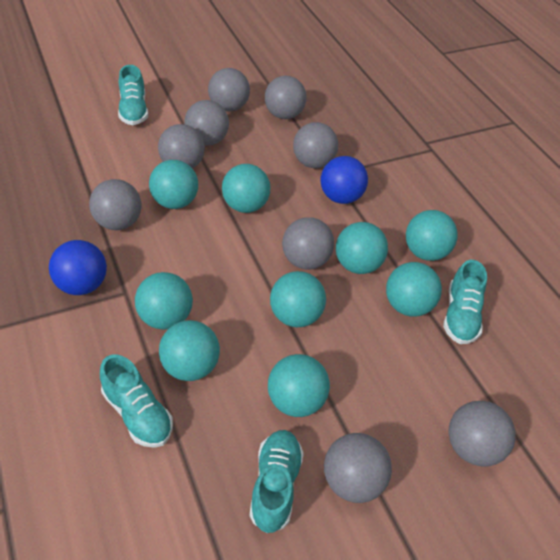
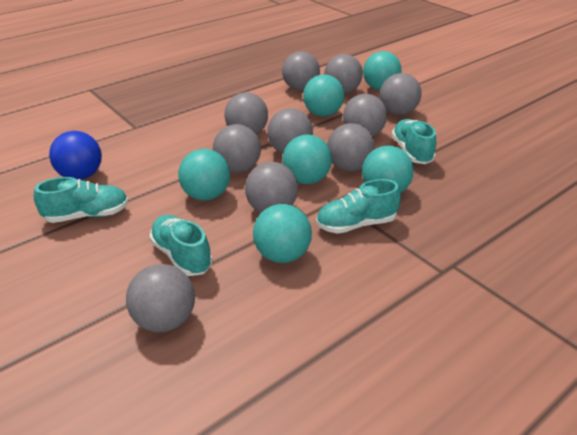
blue ball: 2 -> 1
grey ball: 9 -> 10
turquoise ball: 9 -> 6

